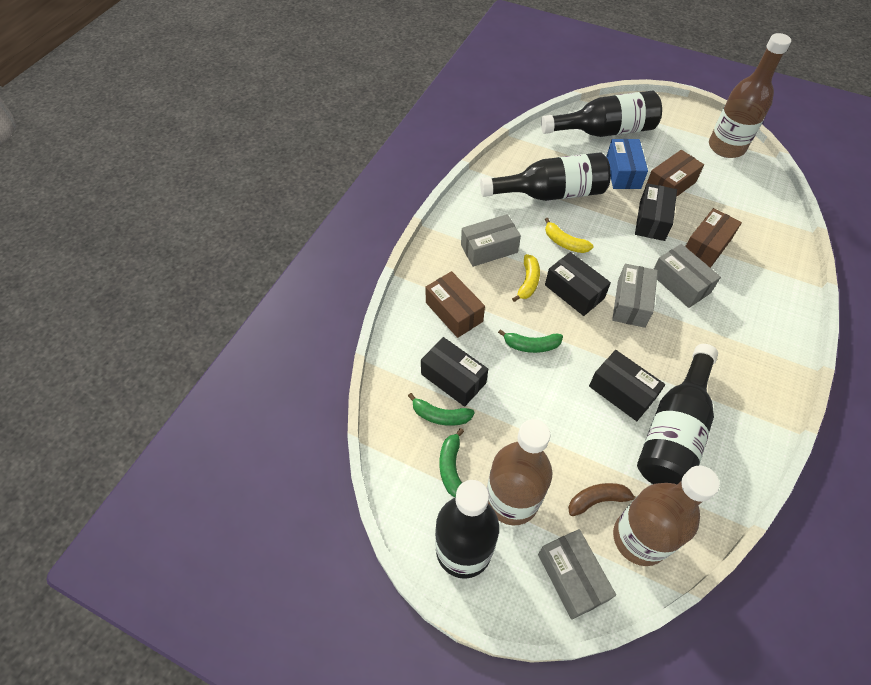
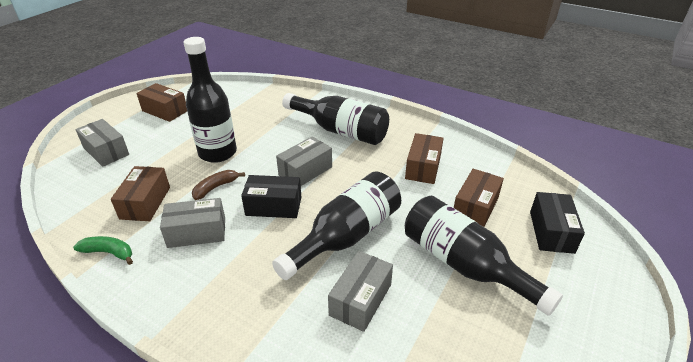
black box: 4 -> 2
blue box: 1 -> 0
brown bottle: 3 -> 0
brown box: 3 -> 4
green banana: 3 -> 1
yellow banana: 2 -> 0

